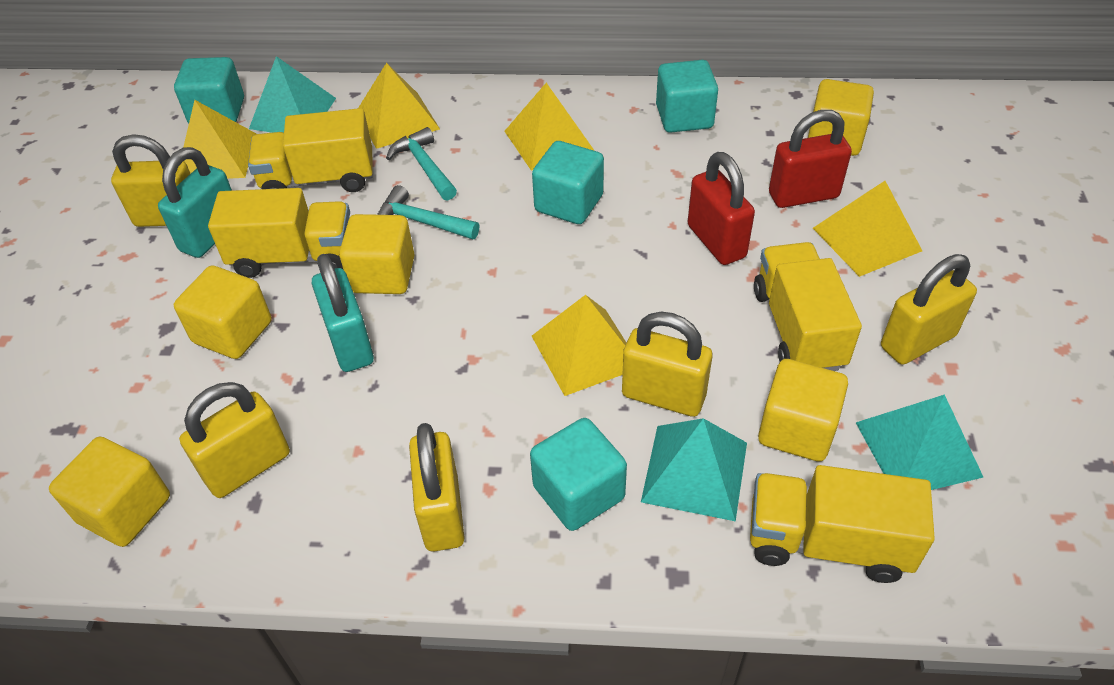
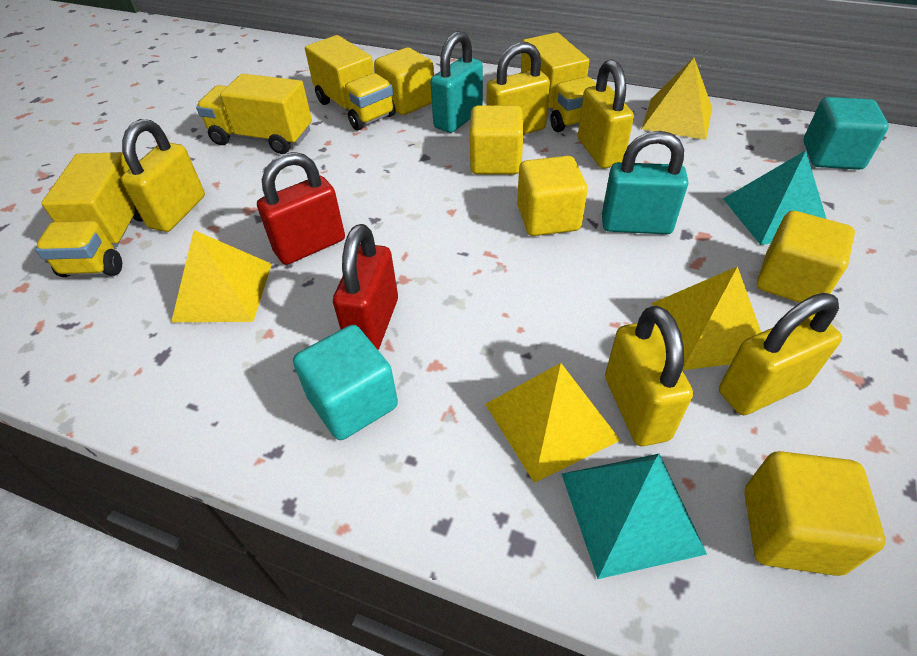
turquoise cube: 4 -> 2
turquoise hammer: 2 -> 0
turquoise pyramid: 3 -> 2
yellow pyramid: 5 -> 4

